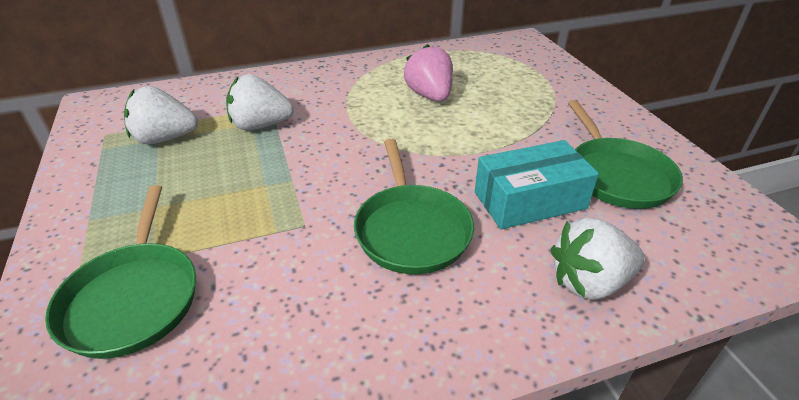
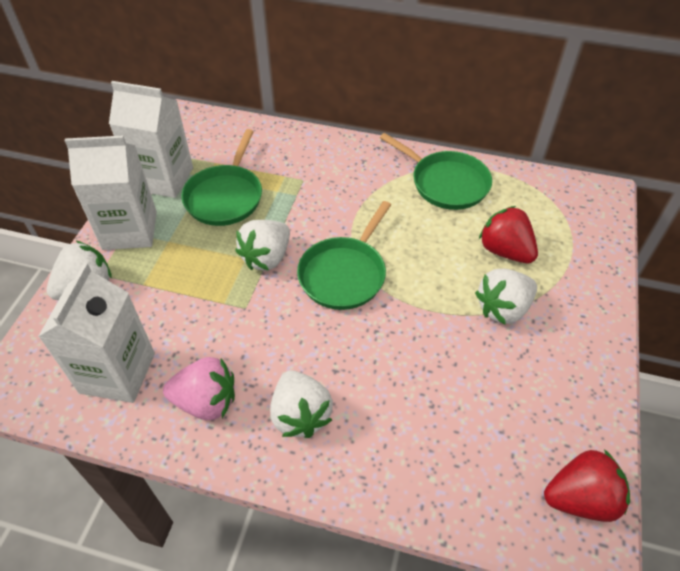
red strawberry: 0 -> 2
turquoise box: 1 -> 0
white carton: 0 -> 3
white strawberry: 3 -> 4

